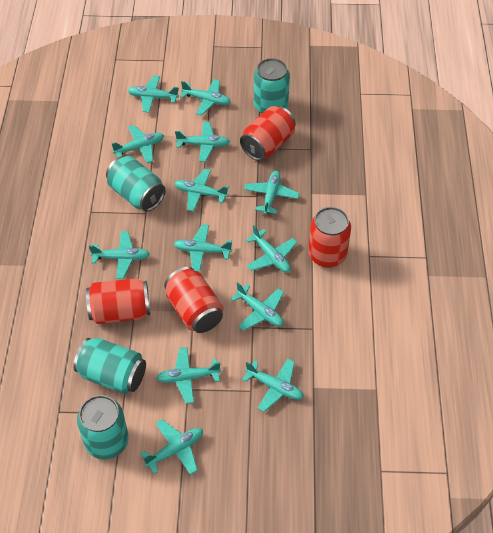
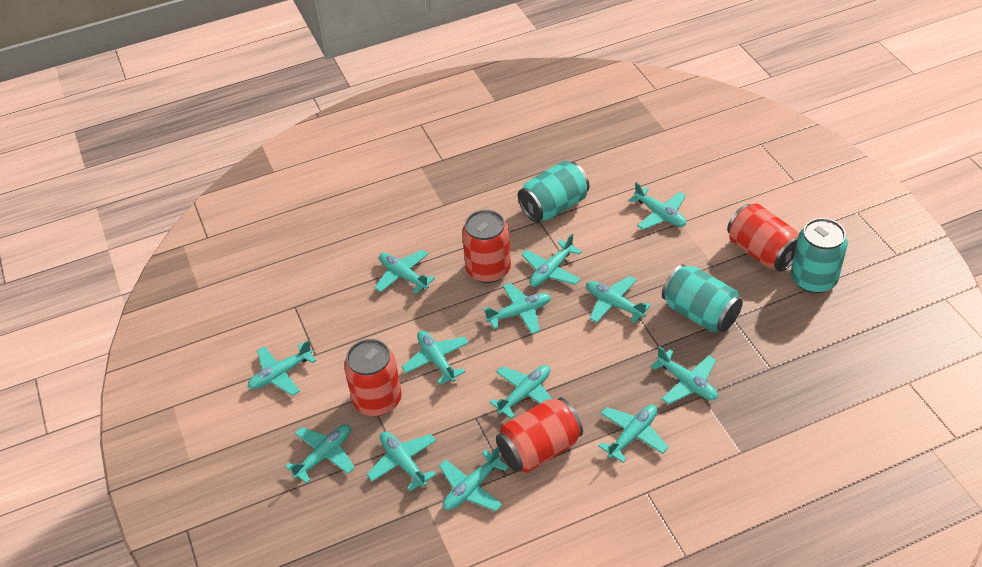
turquoise can: 4 -> 3

